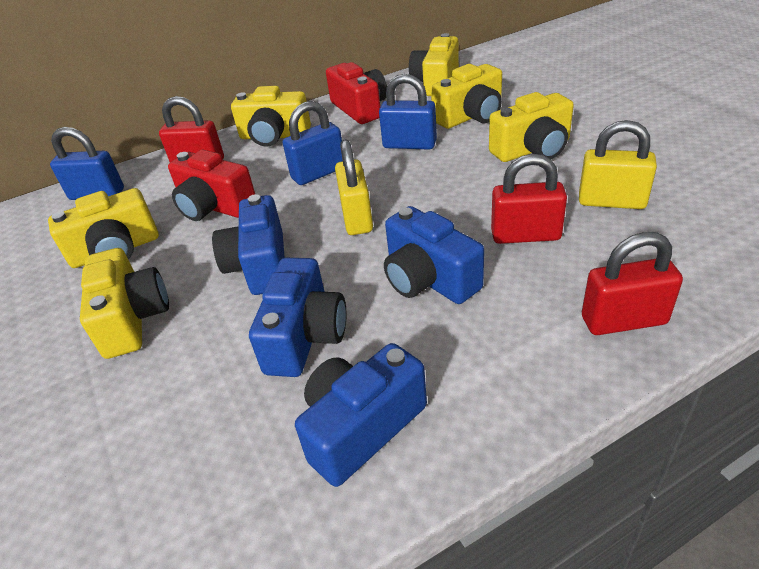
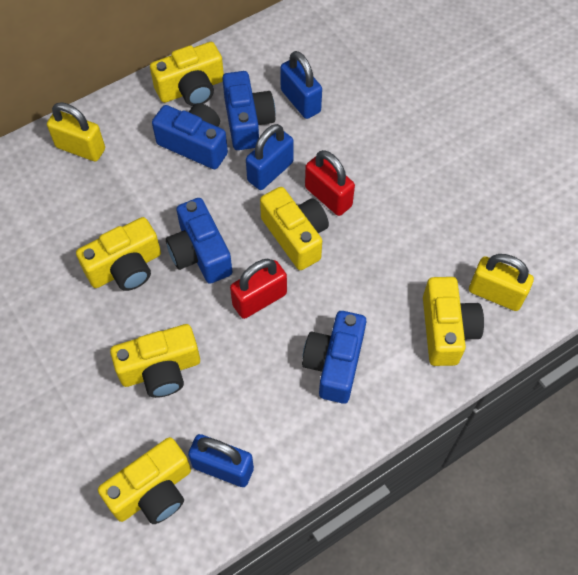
red camera: 2 -> 0
red padlock: 3 -> 2

